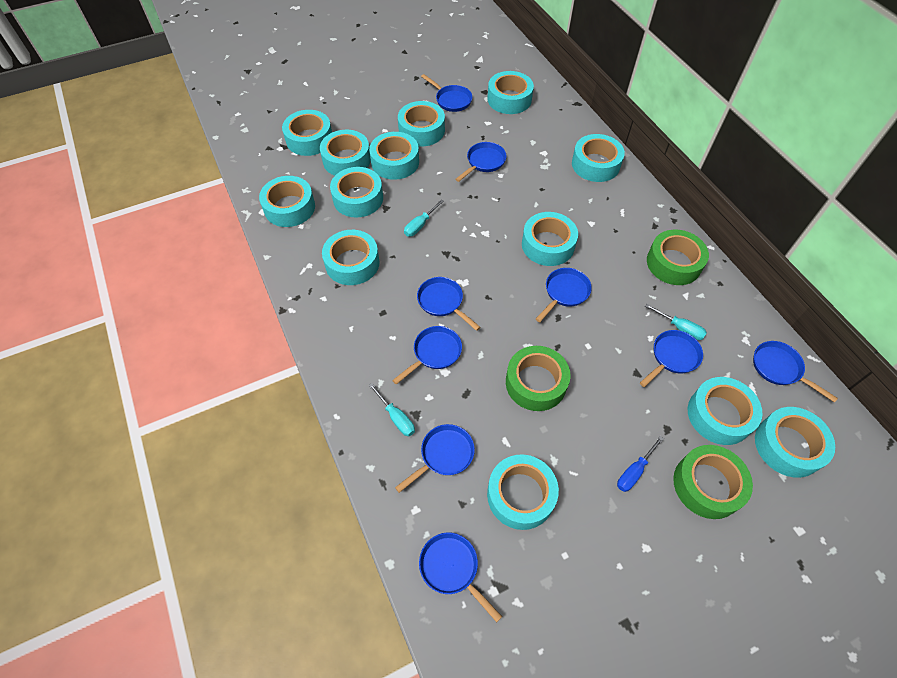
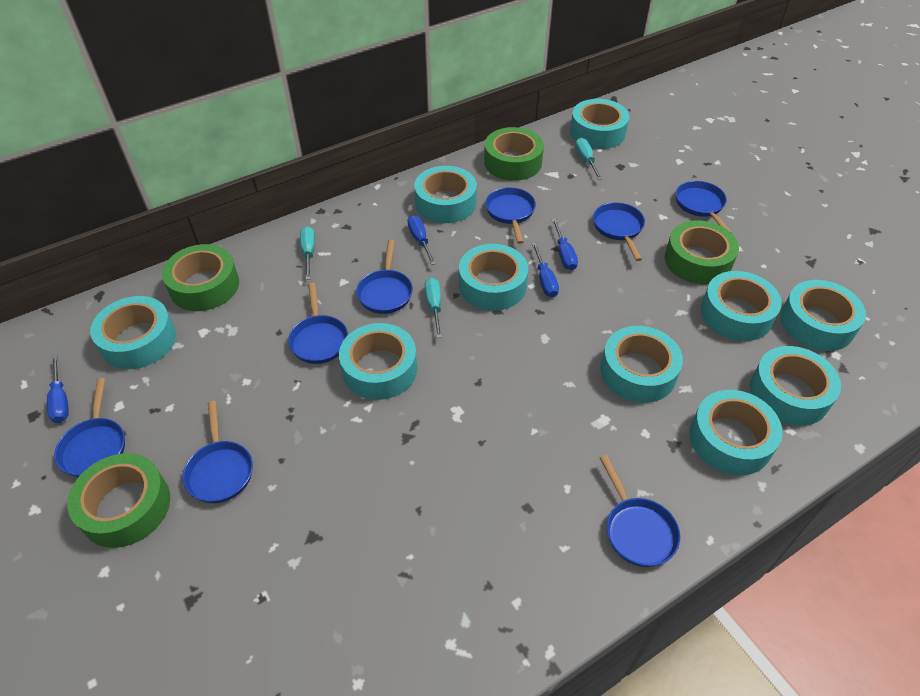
blue pan: 9 -> 8
blue screwdriver: 1 -> 4
green tape: 3 -> 4
turquoise tape: 13 -> 10

